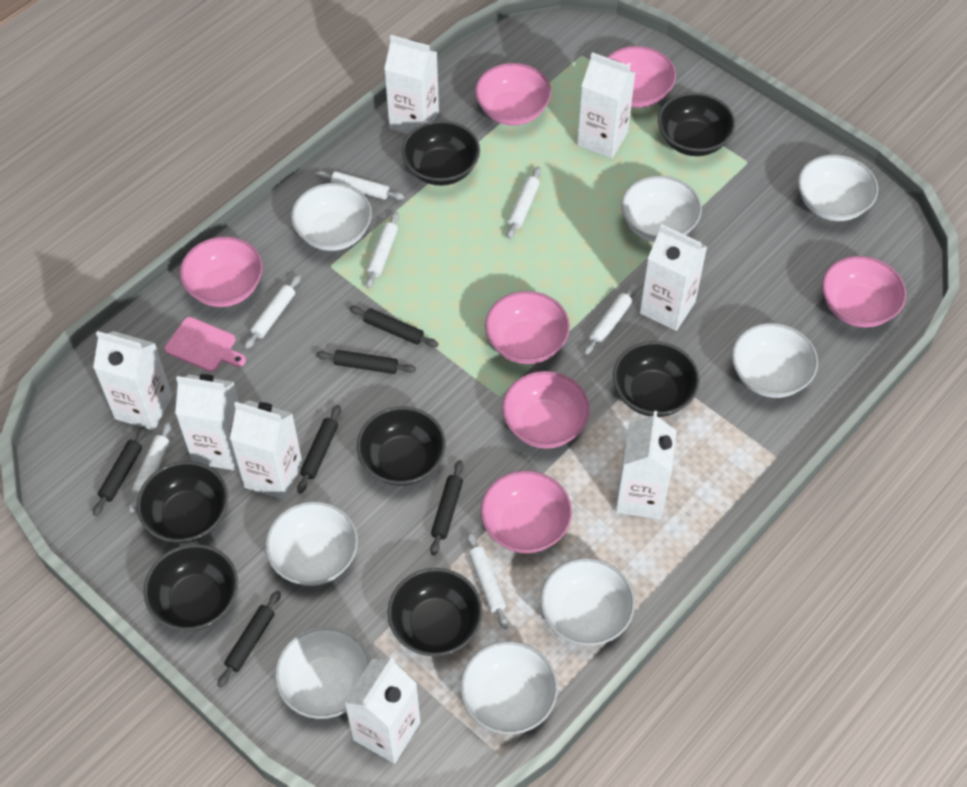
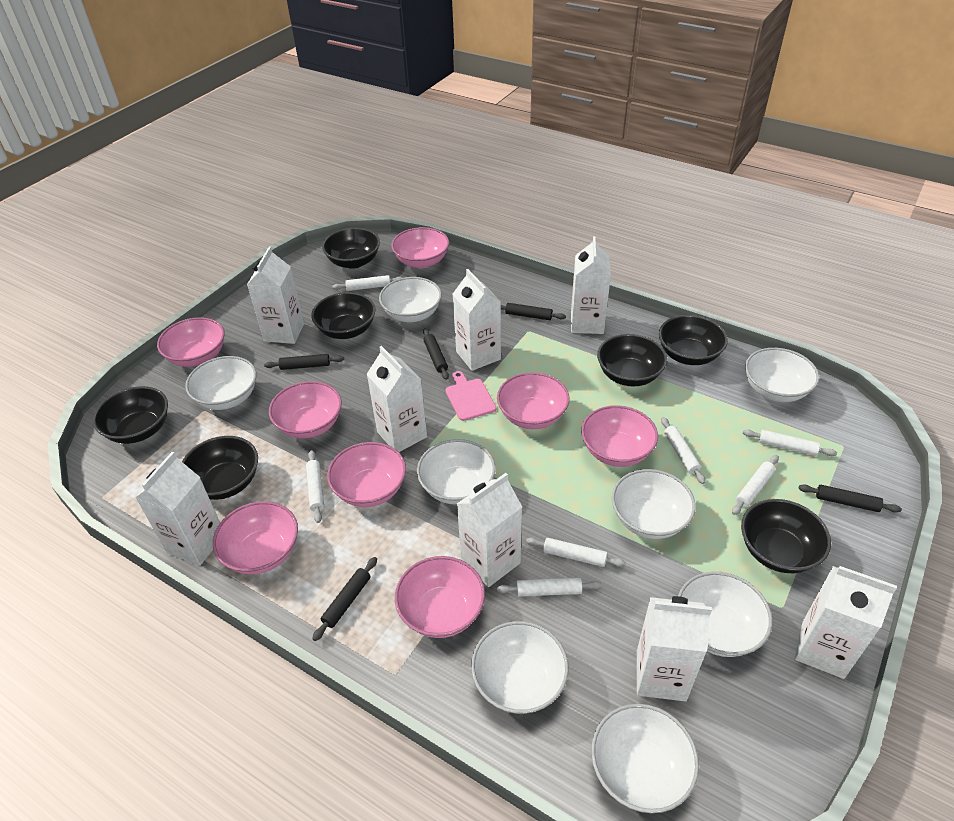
black rolling pin: 6 -> 5
pink bowl: 7 -> 8

